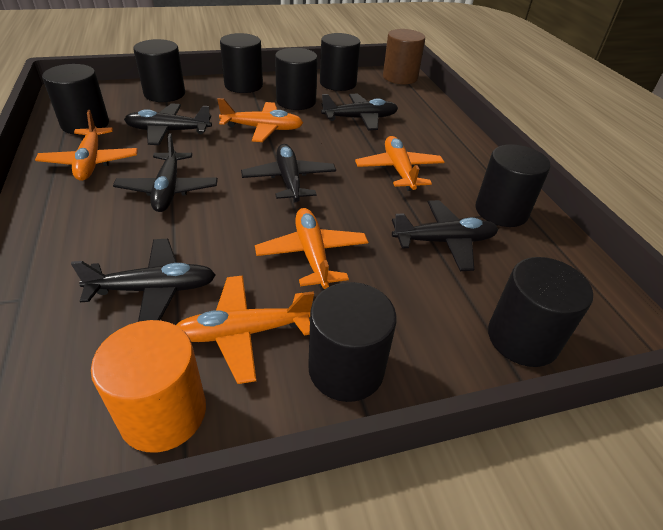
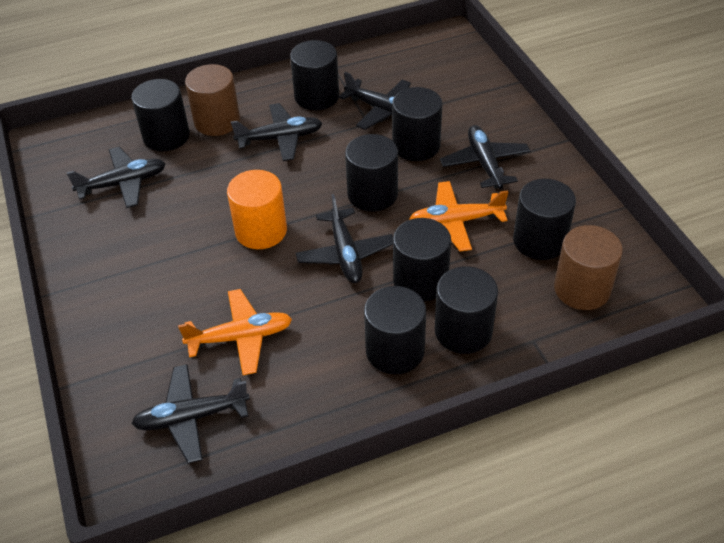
brown cylinder: 1 -> 2
orange plane: 5 -> 2

